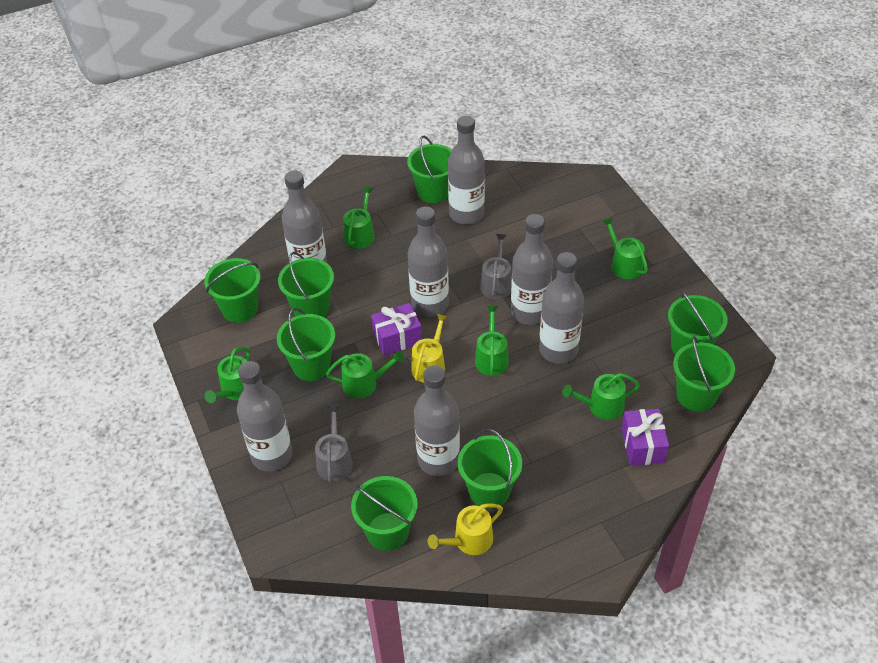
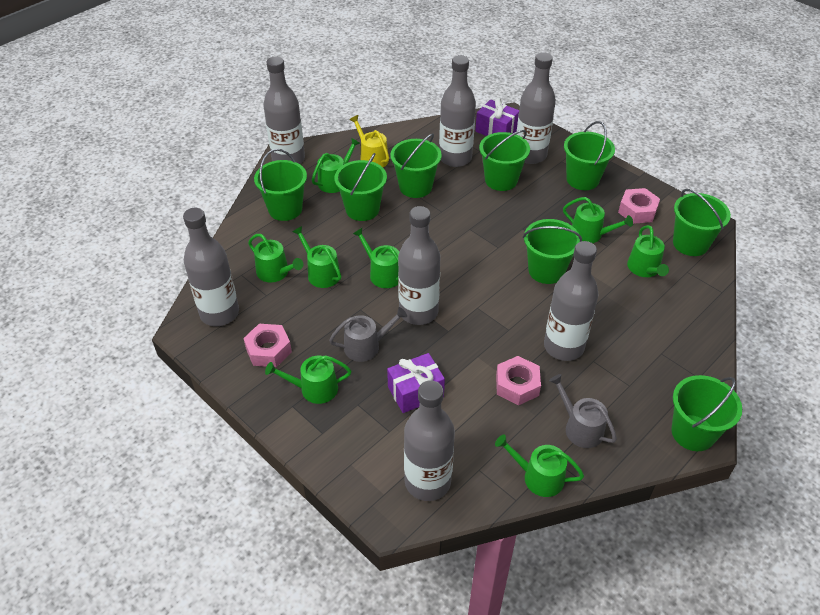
green watering can: 6 -> 8
pink nut: 0 -> 3
yellow watering can: 2 -> 1

